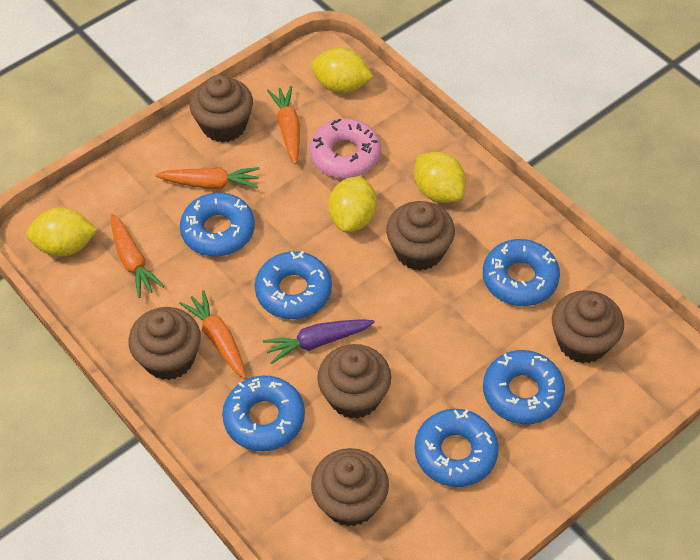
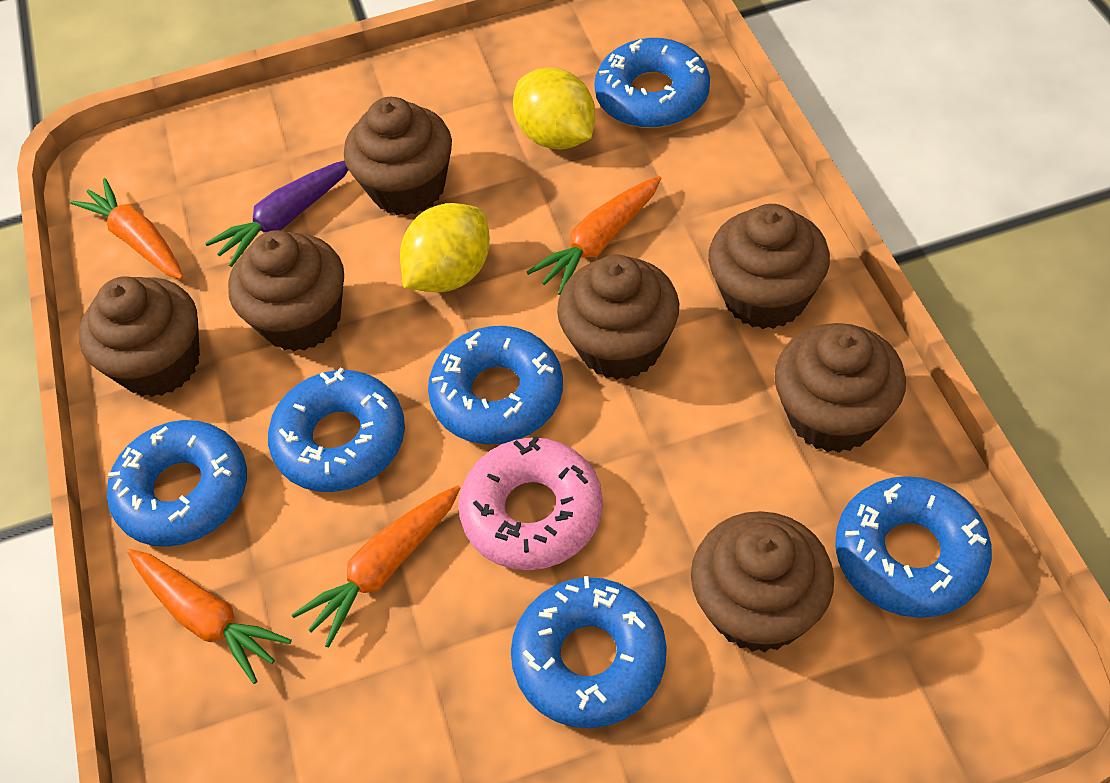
brown cupcake: 6 -> 7
yellow lemon: 4 -> 2

